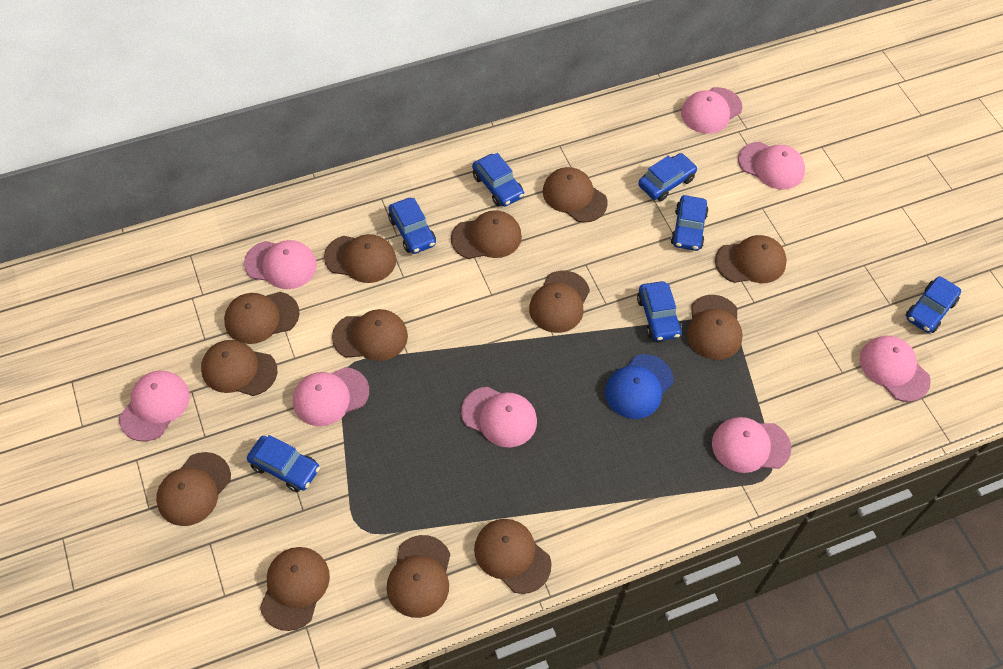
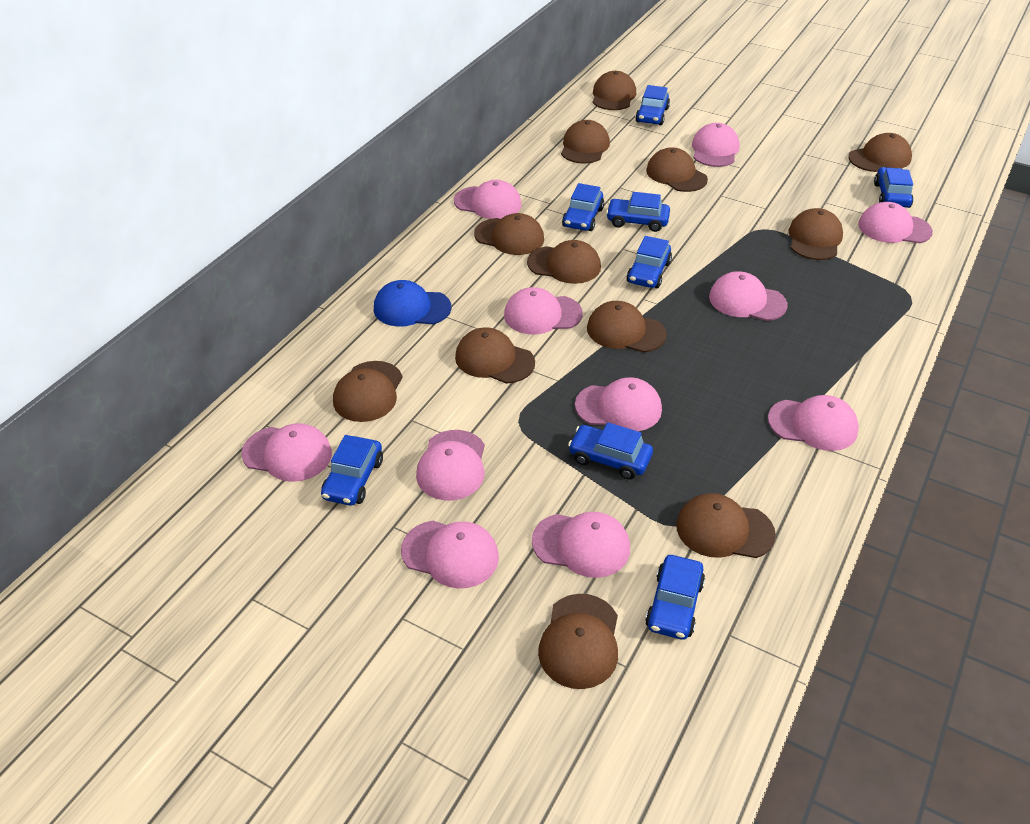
blue car: 7 -> 8
brown cap: 13 -> 12
pink cap: 8 -> 11

